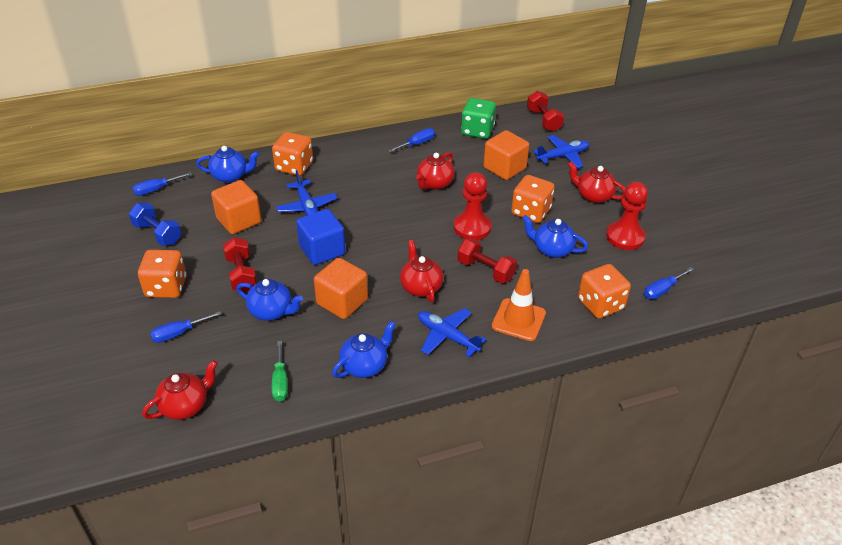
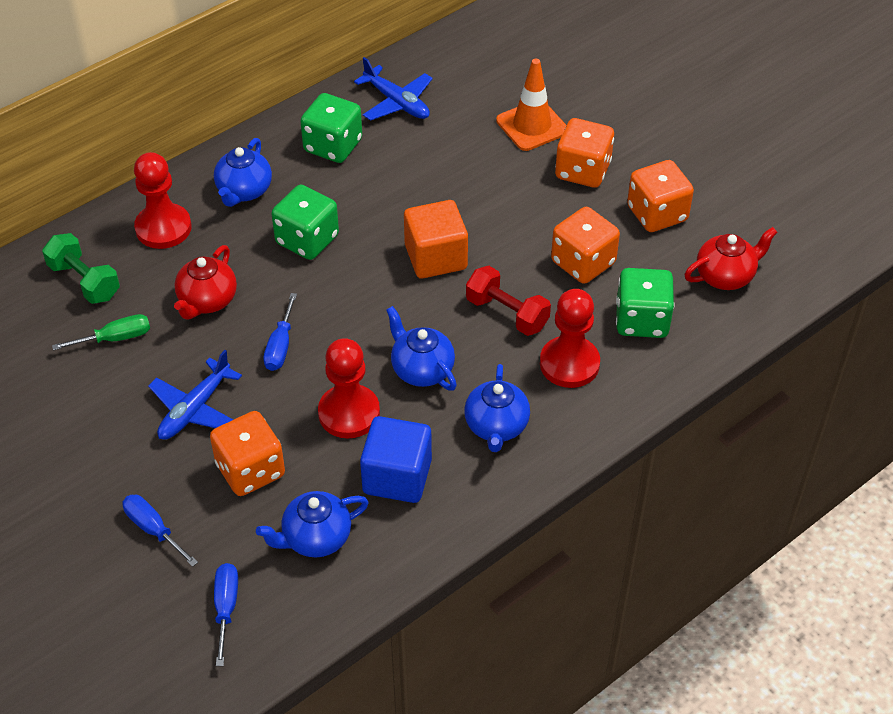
blue dumbbell: 1 -> 0
blue plane: 3 -> 2
blue screwdriver: 4 -> 3
green dice: 1 -> 3
green dumbbell: 0 -> 1
orange cube: 3 -> 1
red dumbbell: 3 -> 1
red pawn: 2 -> 3
red teapot: 4 -> 2

